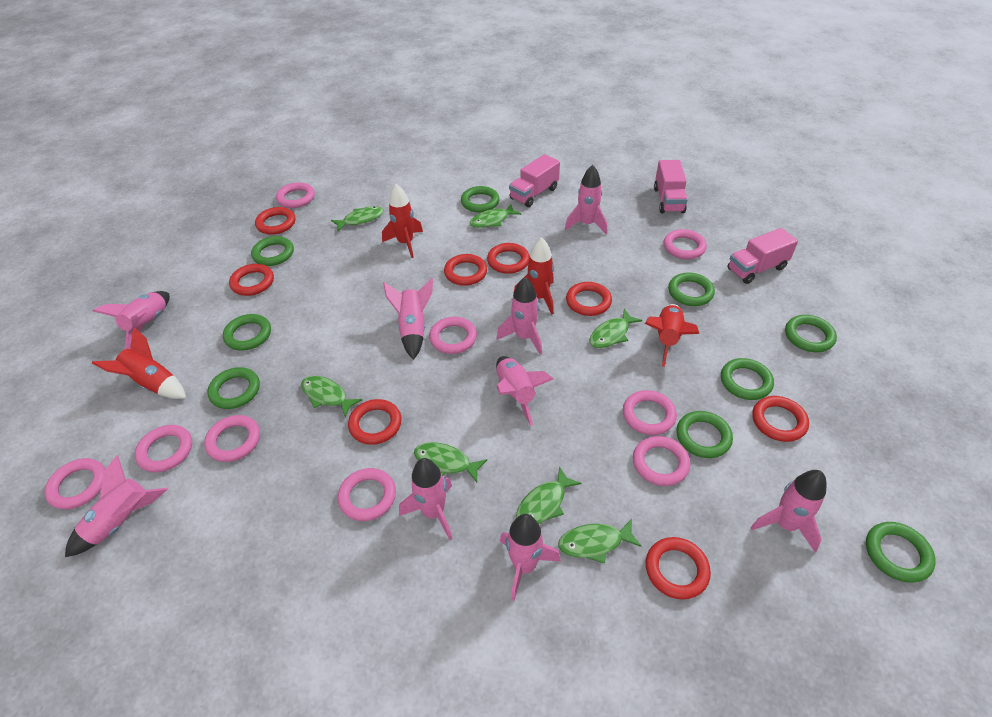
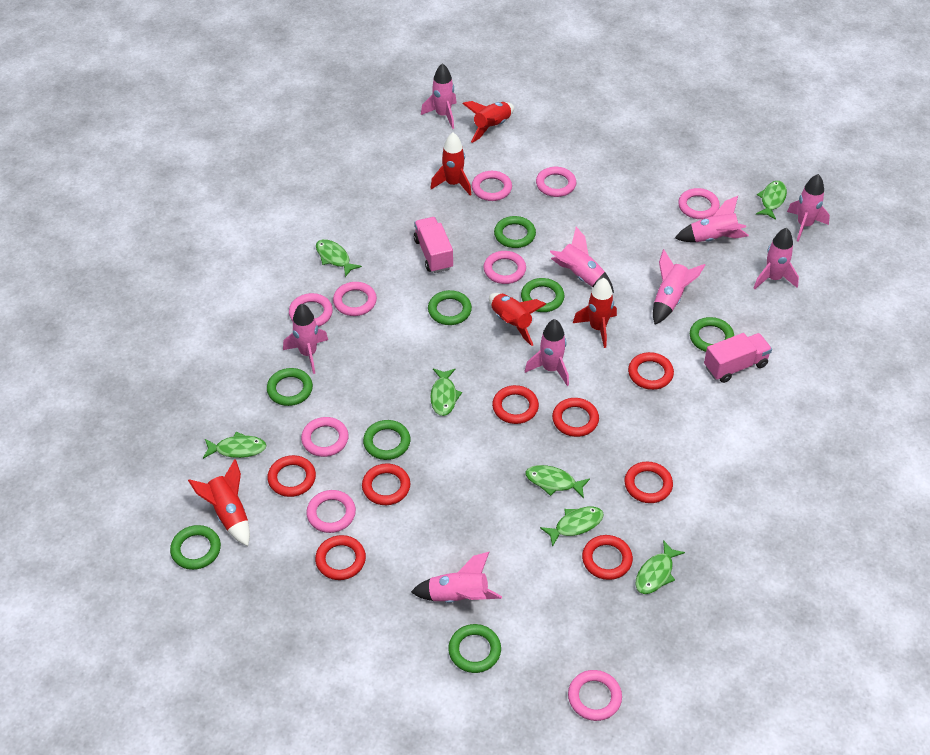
green ring: 9 -> 8
pink truck: 3 -> 2
red rocket: 4 -> 5

